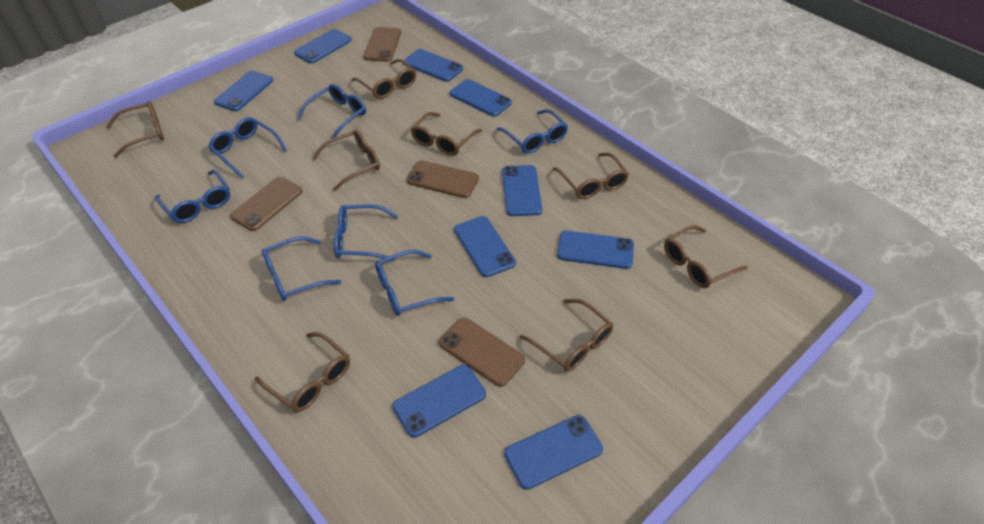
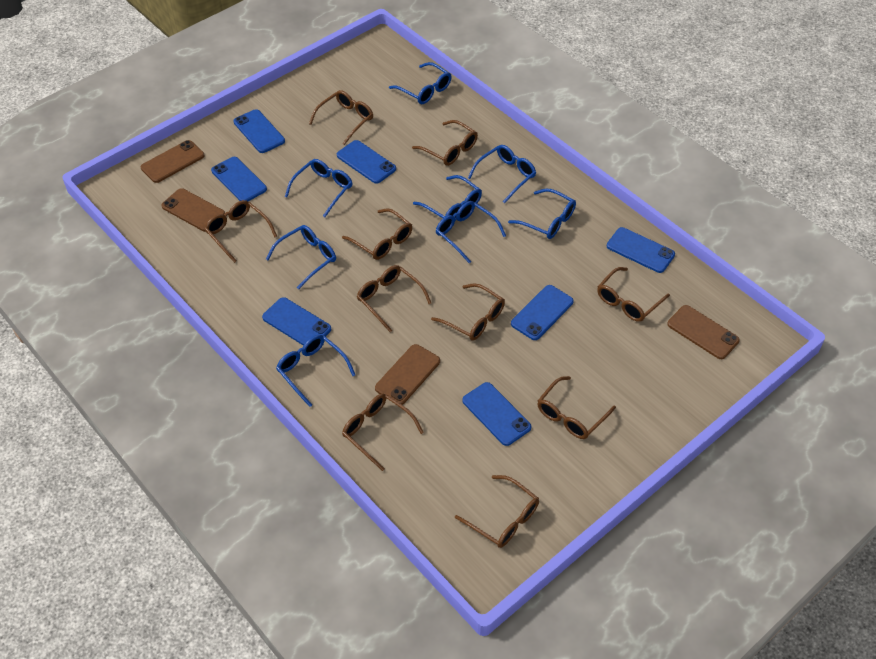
blue glasses: 7 -> 8
blue phone: 9 -> 7
brown glasses: 8 -> 10

